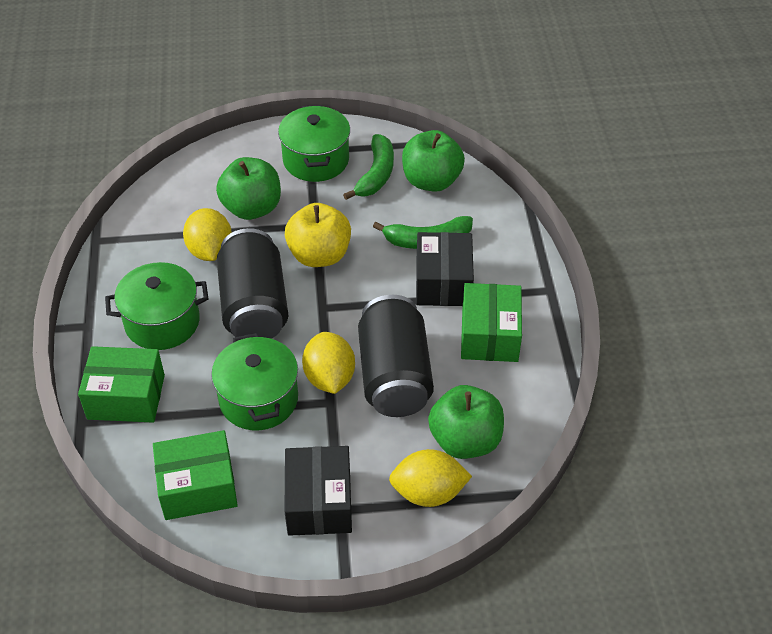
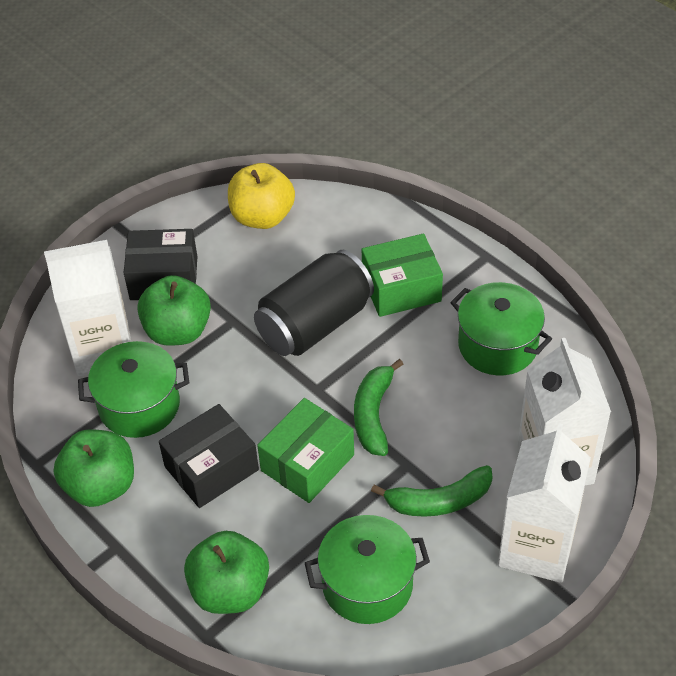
black can: 2 -> 1
green box: 3 -> 2
white carton: 0 -> 3
yellow lemon: 3 -> 0

